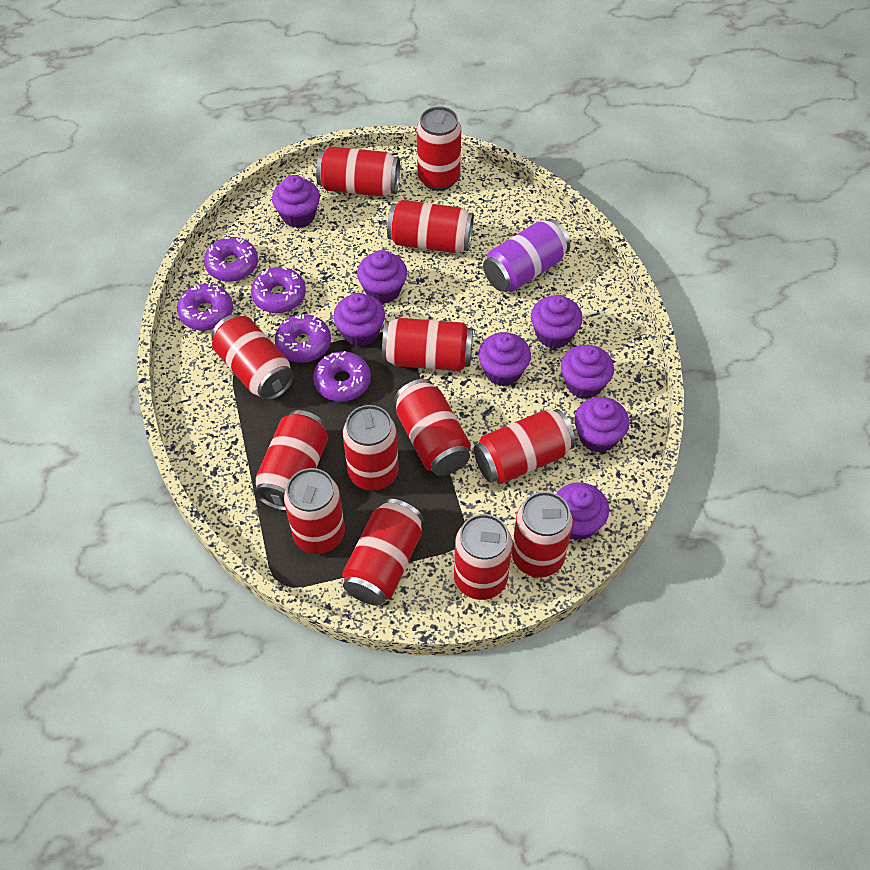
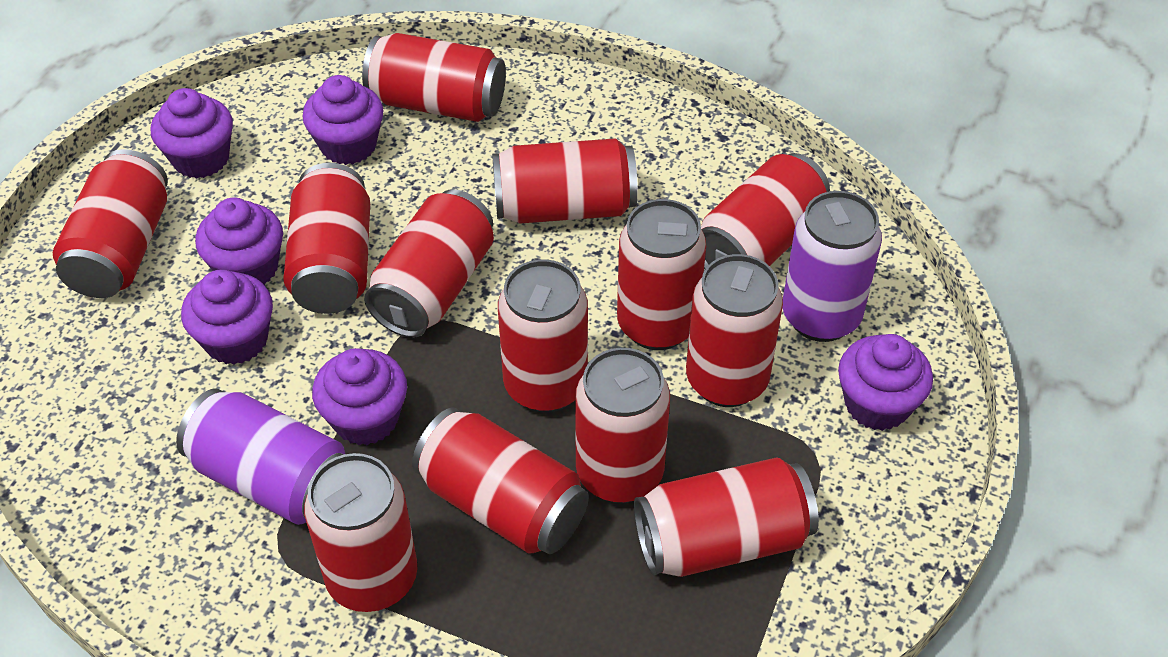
purple can: 1 -> 2
purple cupcake: 8 -> 6
purple donut: 5 -> 0

